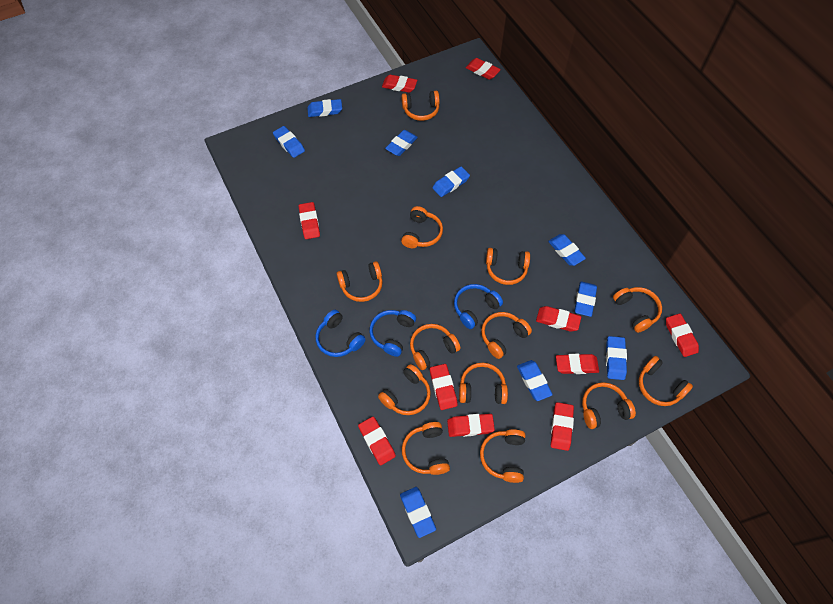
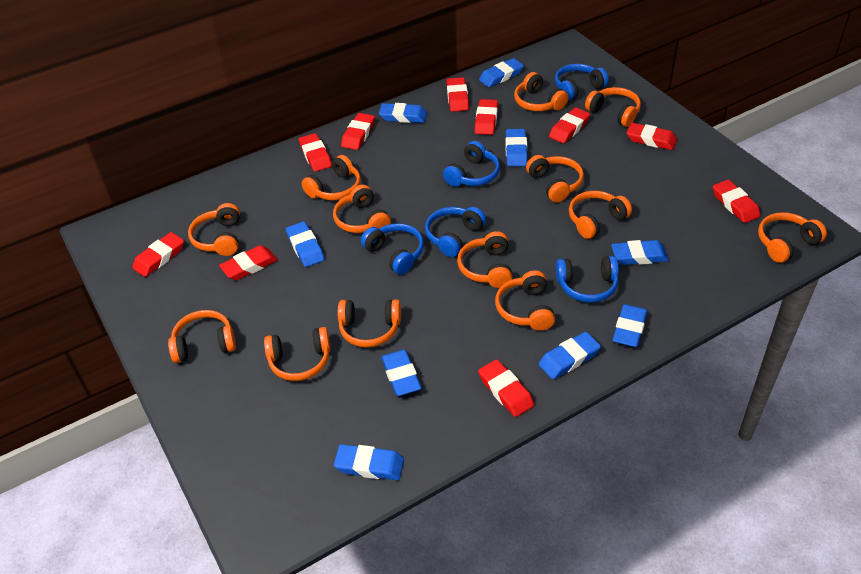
blue headphones: 3 -> 5

